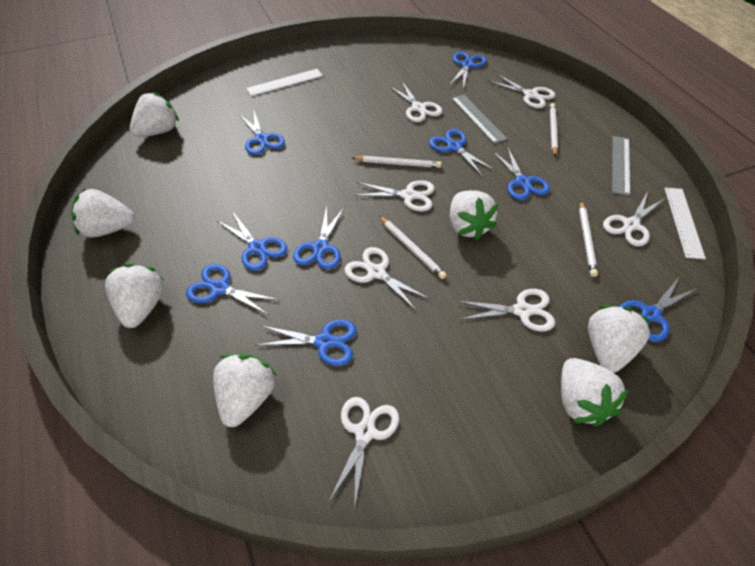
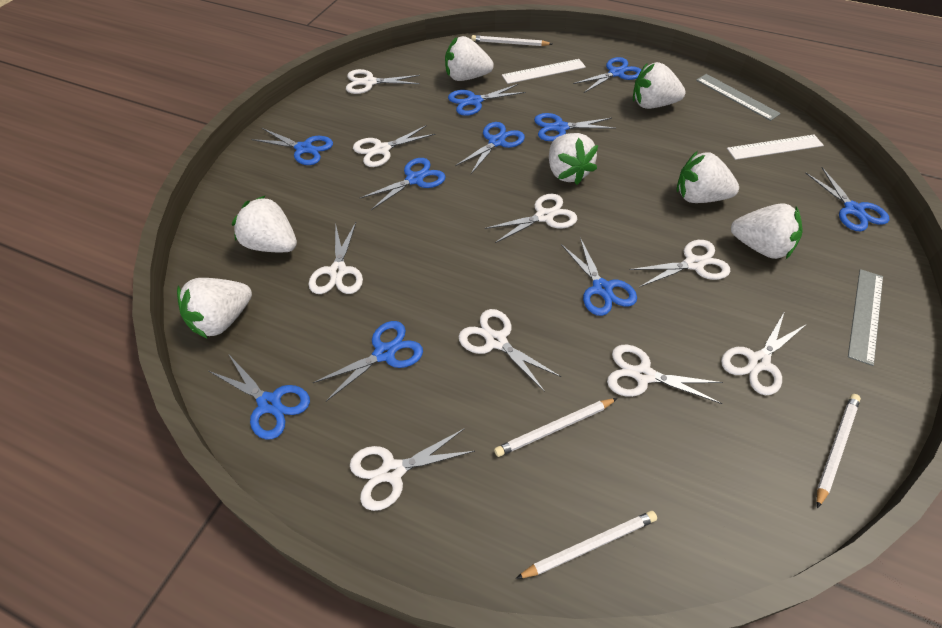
blue scissors: 9 -> 10
white scissors: 7 -> 9

